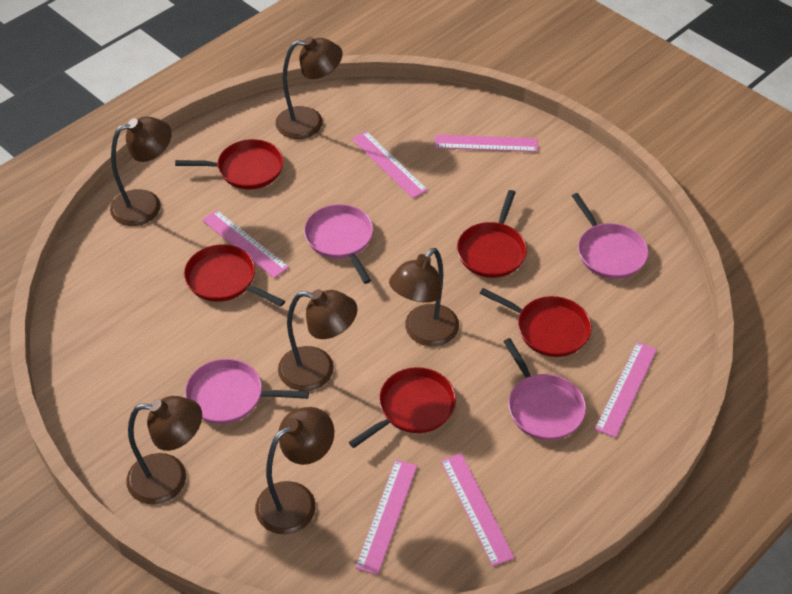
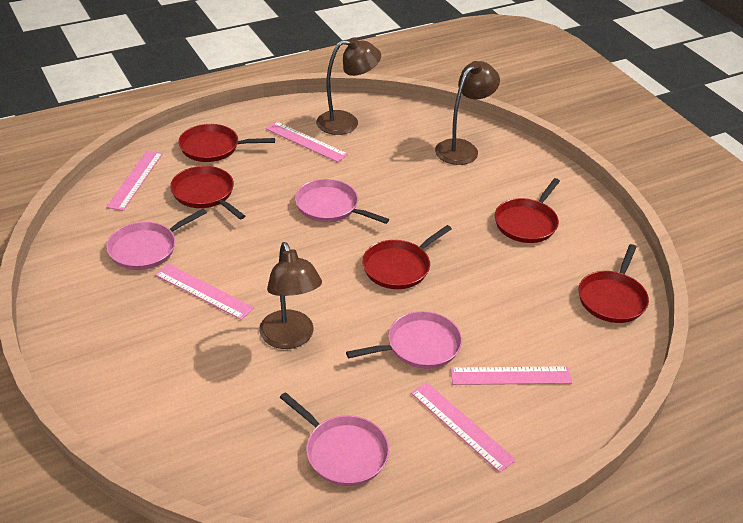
brown lamp: 6 -> 3
pink ruler: 6 -> 5

